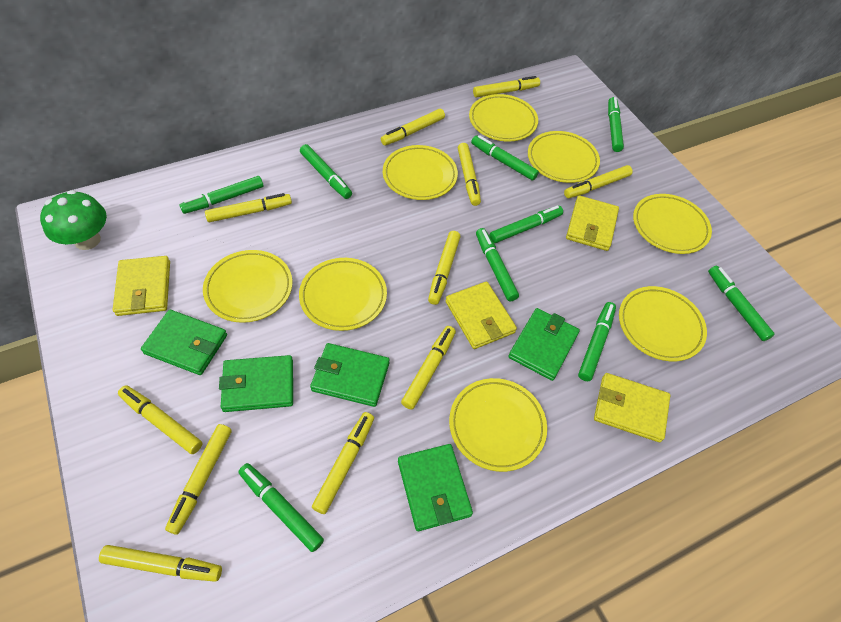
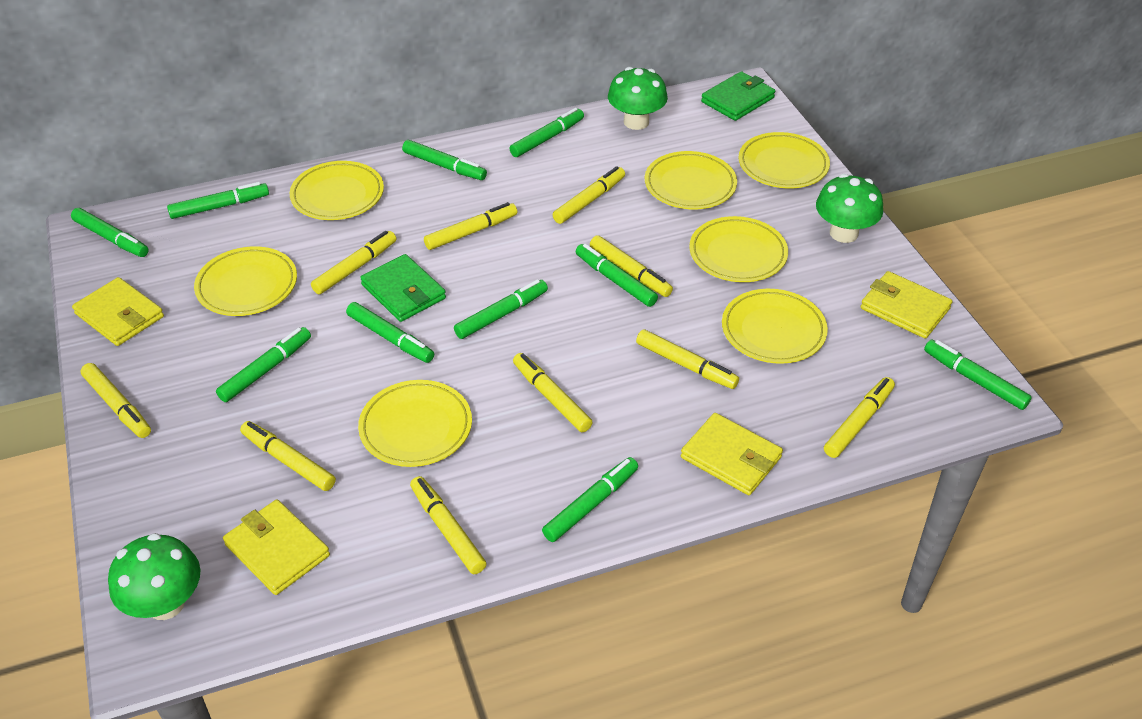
green marker: 9 -> 10
green mushroom: 1 -> 3
green wallet: 5 -> 2
yellow marker: 11 -> 10
yellow plate: 8 -> 7

